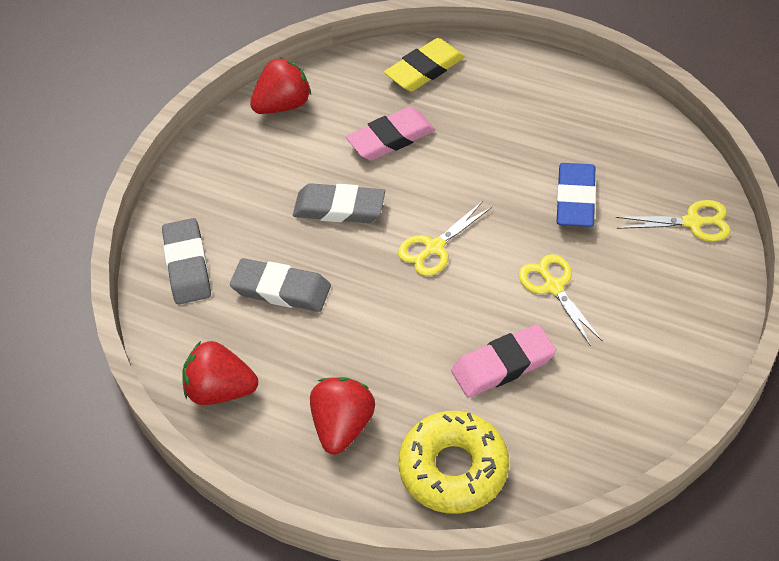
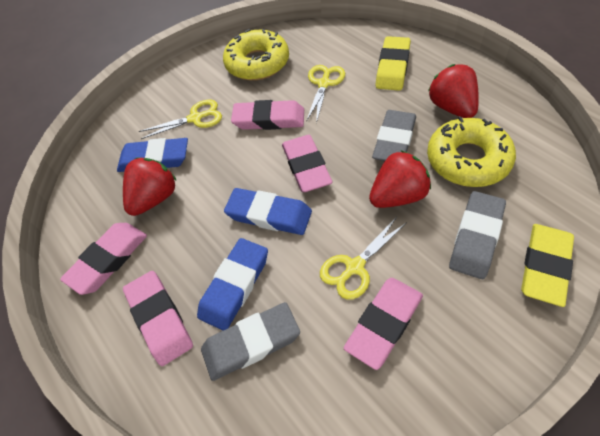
blue eraser: 1 -> 3
pink eraser: 2 -> 5
yellow donut: 1 -> 2
yellow eraser: 1 -> 2

